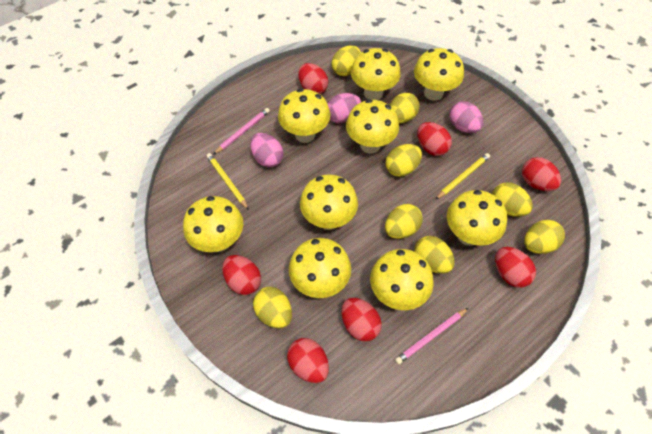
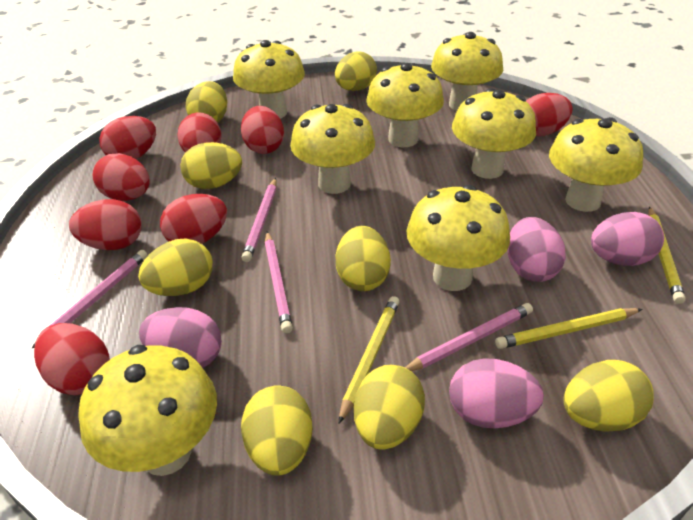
pink egg: 3 -> 4
pink pencil: 2 -> 4
red egg: 7 -> 8
yellow mushroom: 9 -> 8
yellow pencil: 2 -> 3

